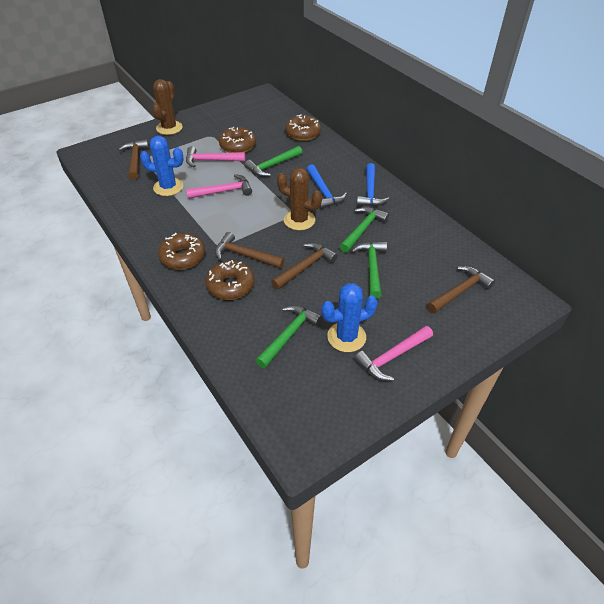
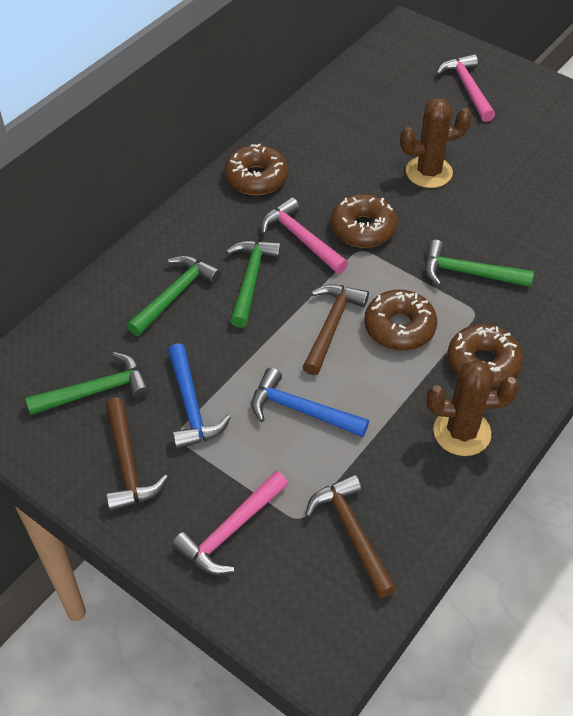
blue cactus: 2 -> 0
brown hammer: 4 -> 3

